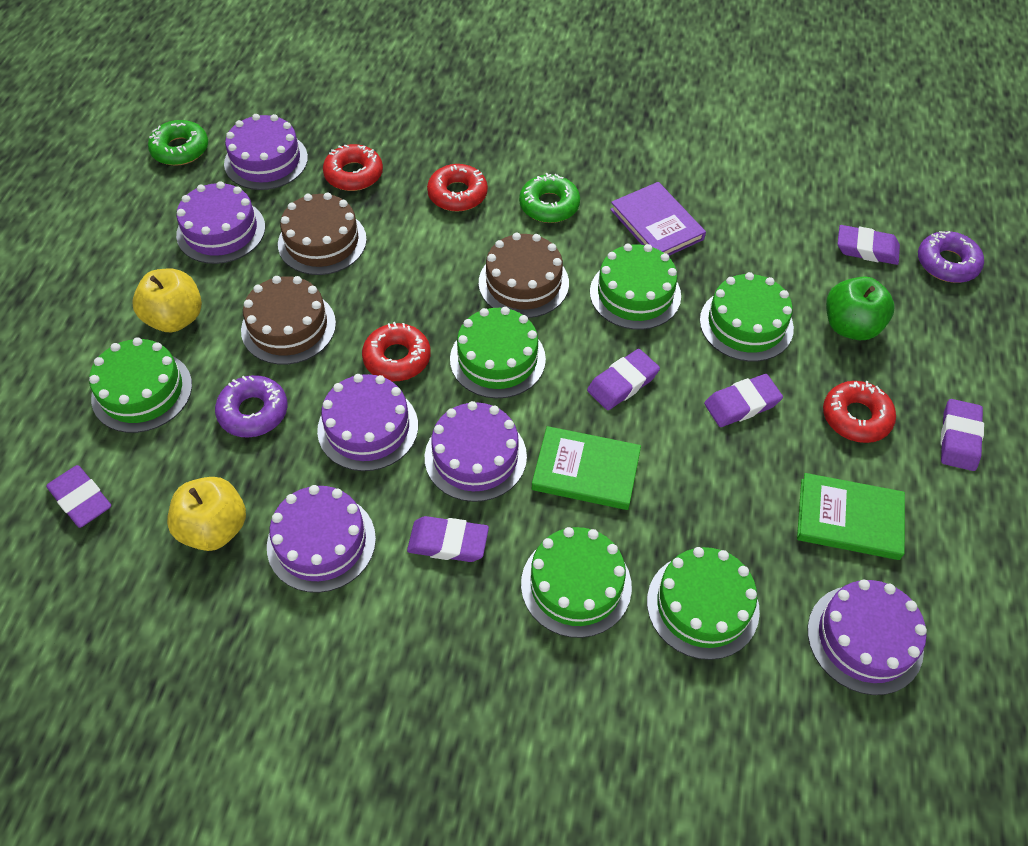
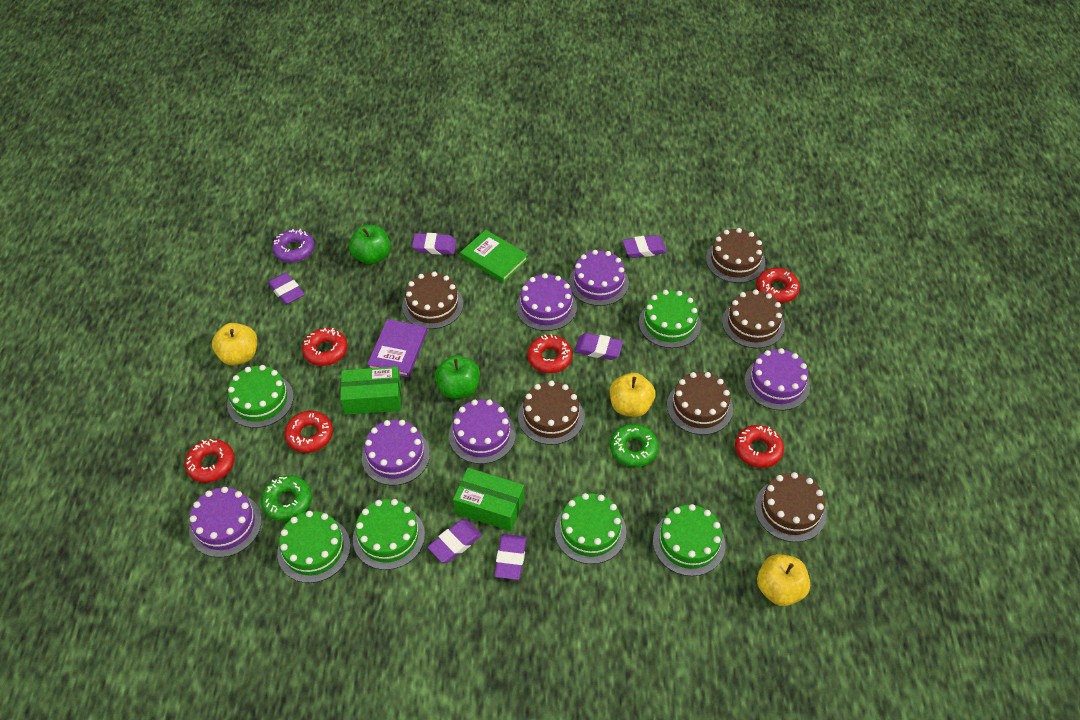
brown cake: 3 -> 6
green apple: 1 -> 2
green book: 2 -> 1
green box: 0 -> 2
purple donut: 2 -> 1
red donut: 4 -> 6
yellow apple: 2 -> 3

